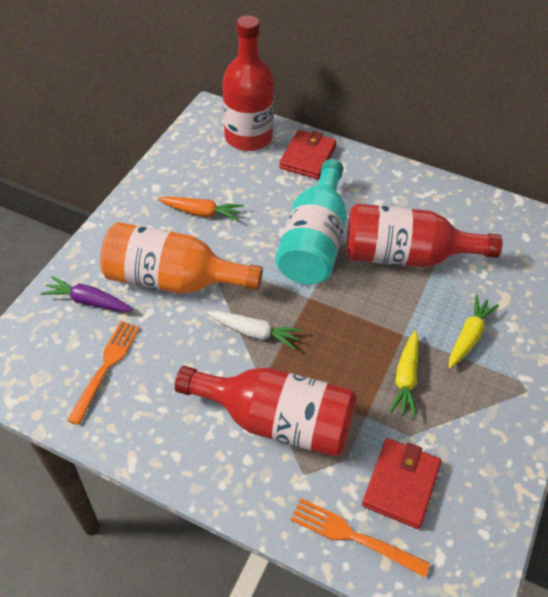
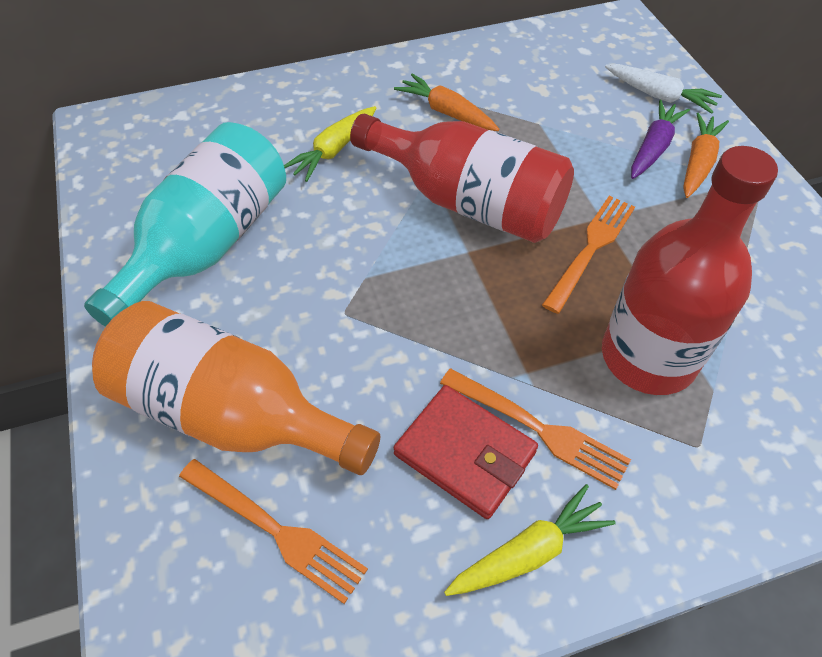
orange carrot: 1 -> 2
orange fork: 2 -> 3
red bottle: 3 -> 2
red wallet: 2 -> 1

